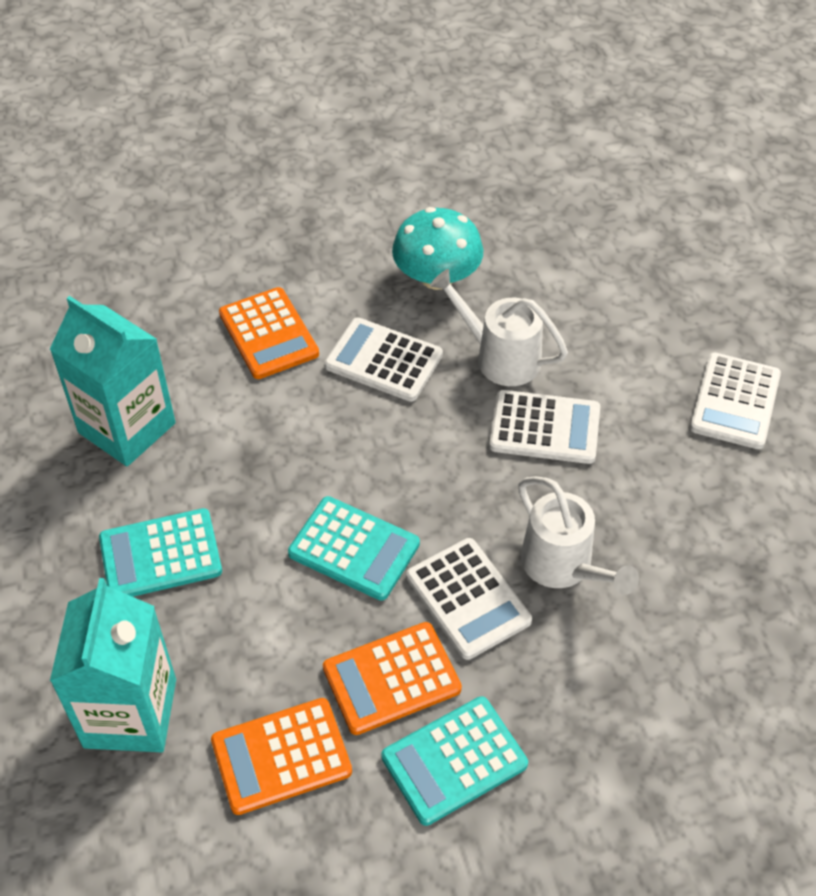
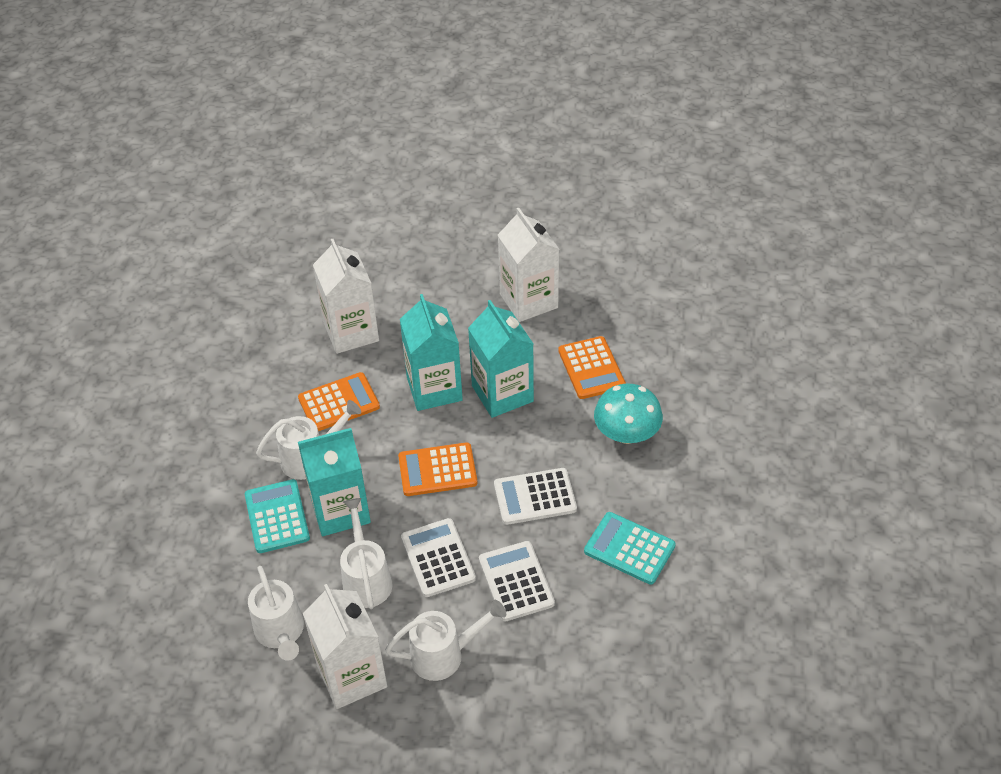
turquoise calculator: 3 -> 2
turquoise carton: 2 -> 3
white calculator: 4 -> 3
white carton: 0 -> 3
white watering can: 2 -> 4

